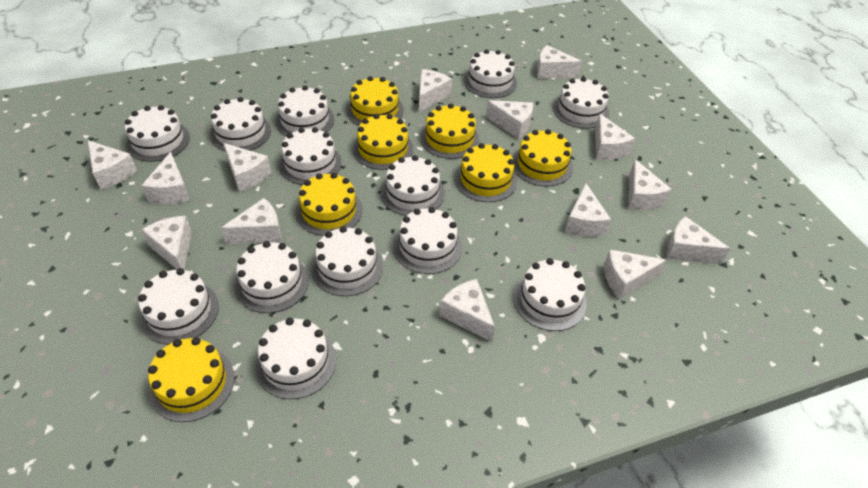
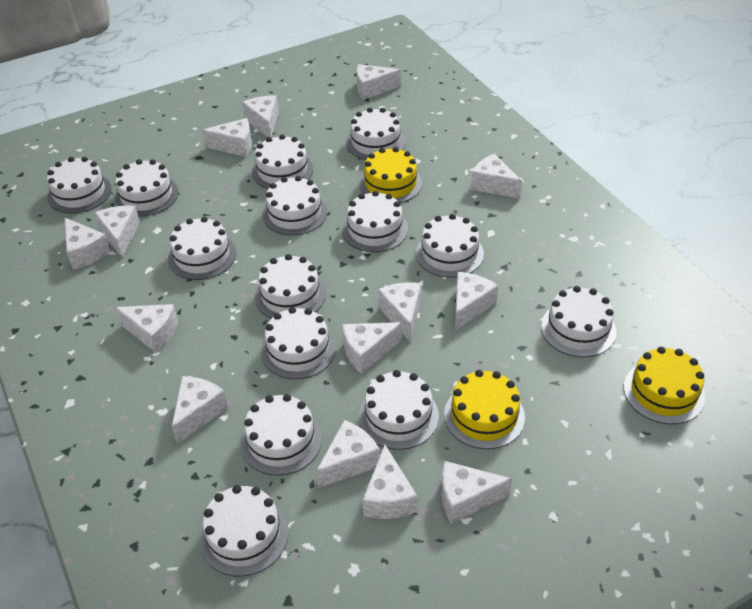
white cake: 13 -> 14
yellow cake: 7 -> 3

